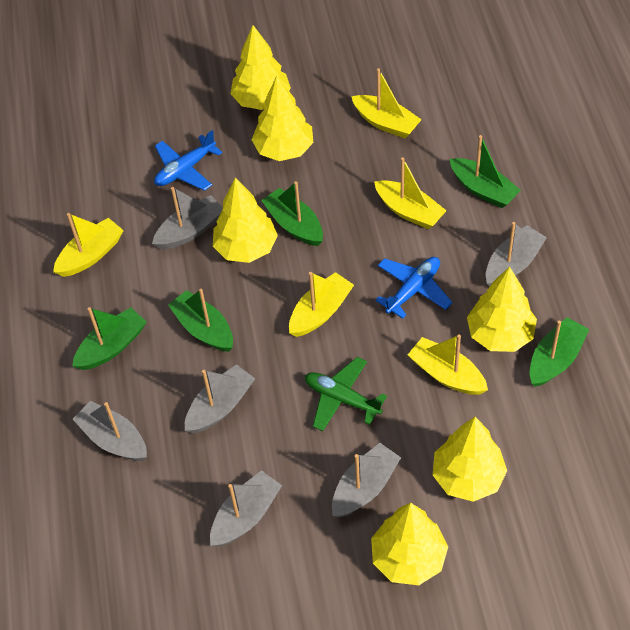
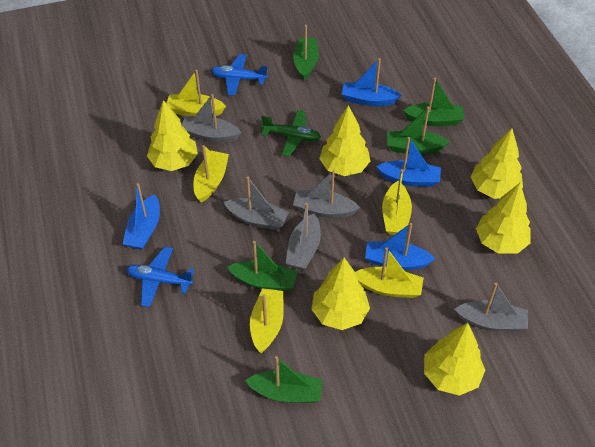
blue boat: 0 -> 4
grey boat: 6 -> 5

